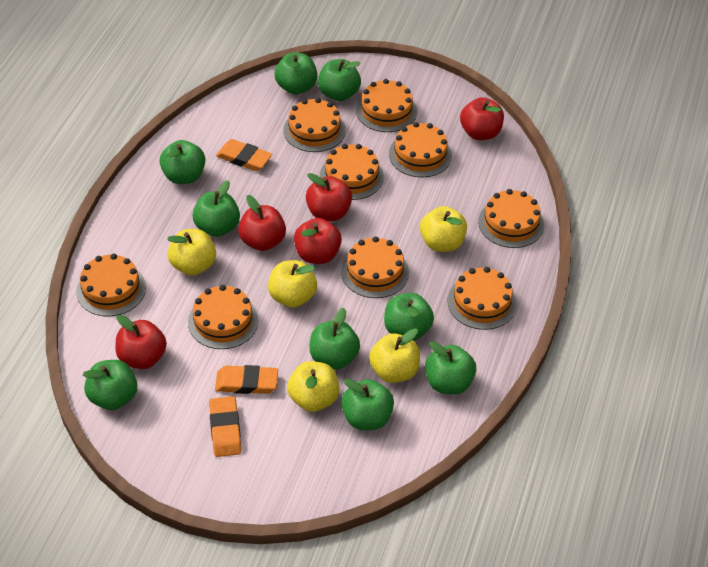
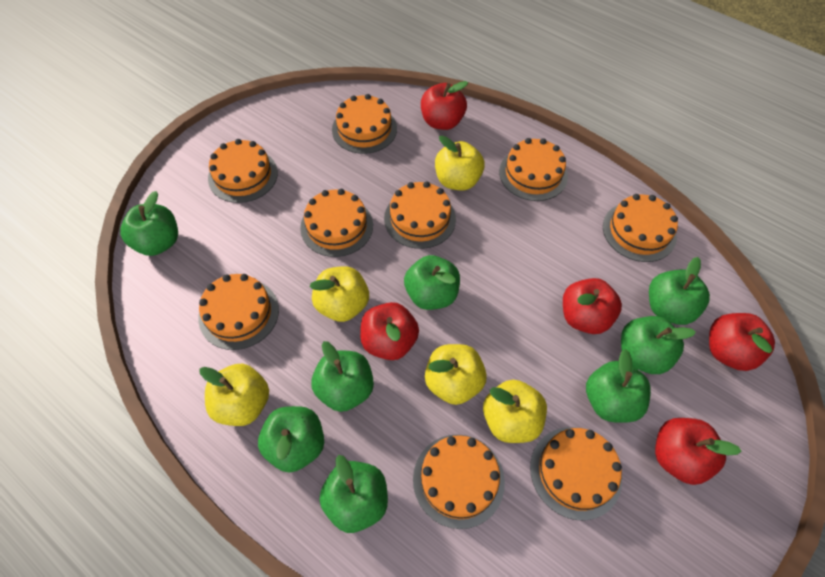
green apple: 9 -> 8
orange eraser: 3 -> 0

